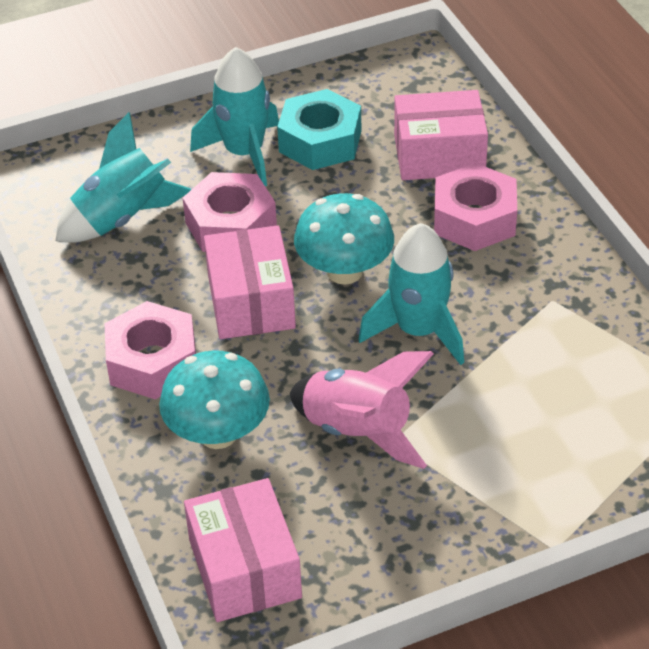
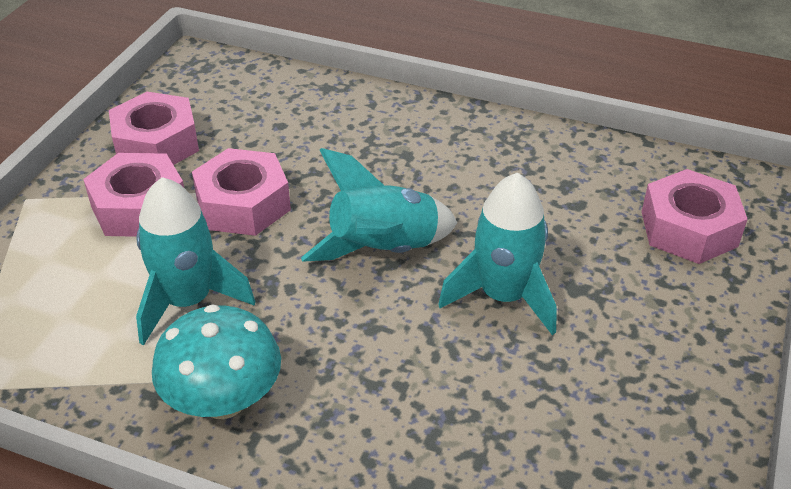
pink box: 3 -> 0
pink nut: 3 -> 4
pink rocket: 1 -> 0
turquoise mushroom: 2 -> 1
turquoise nut: 1 -> 0

